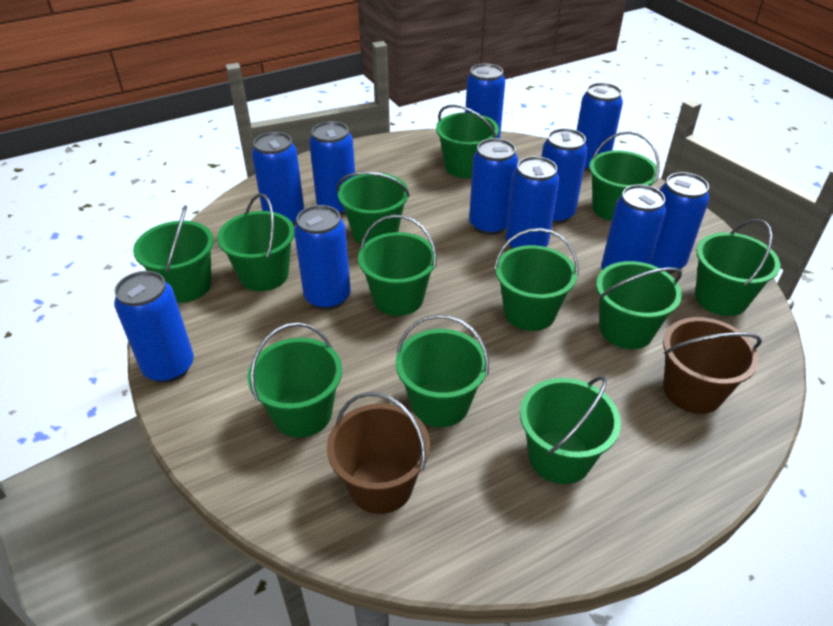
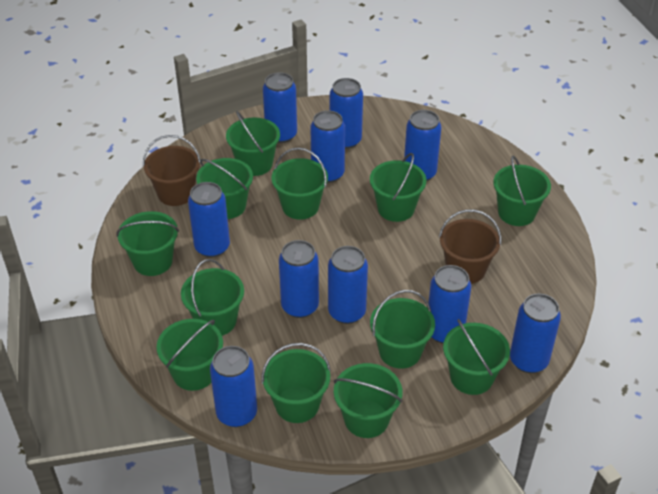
blue can: 11 -> 10

